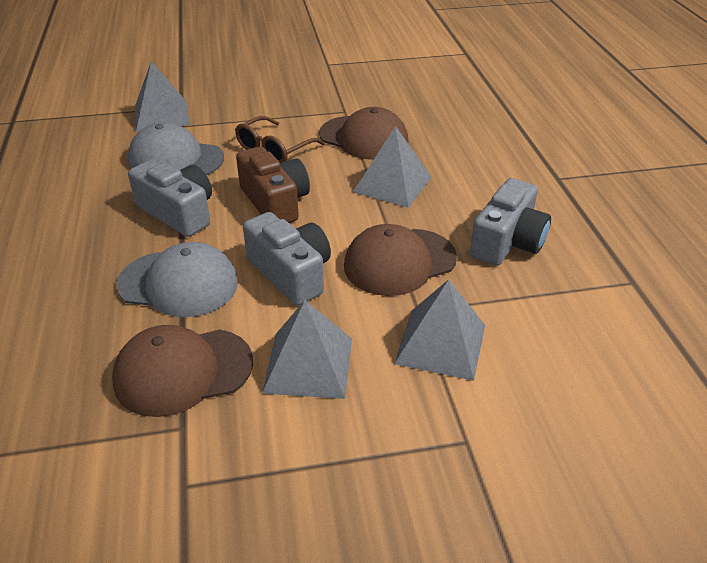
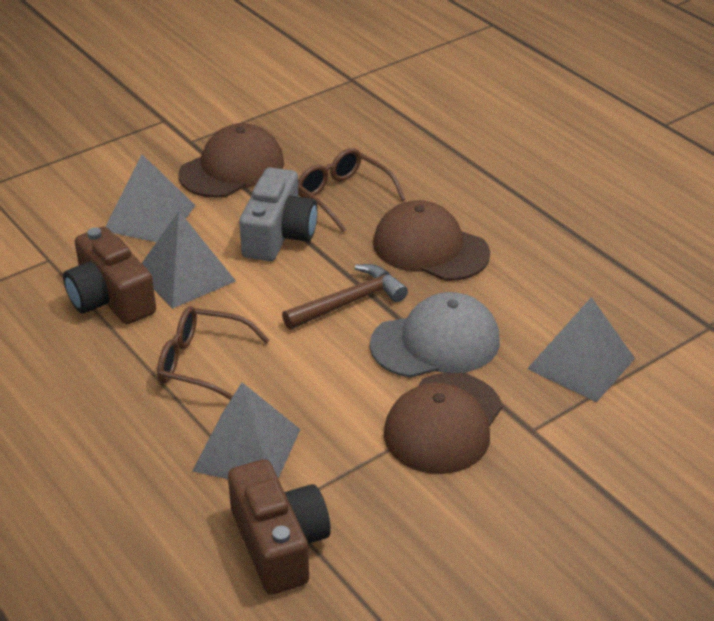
brown camera: 1 -> 2
brown glasses: 1 -> 2
brown hammer: 0 -> 1
grey camera: 3 -> 1
grey cap: 2 -> 1

